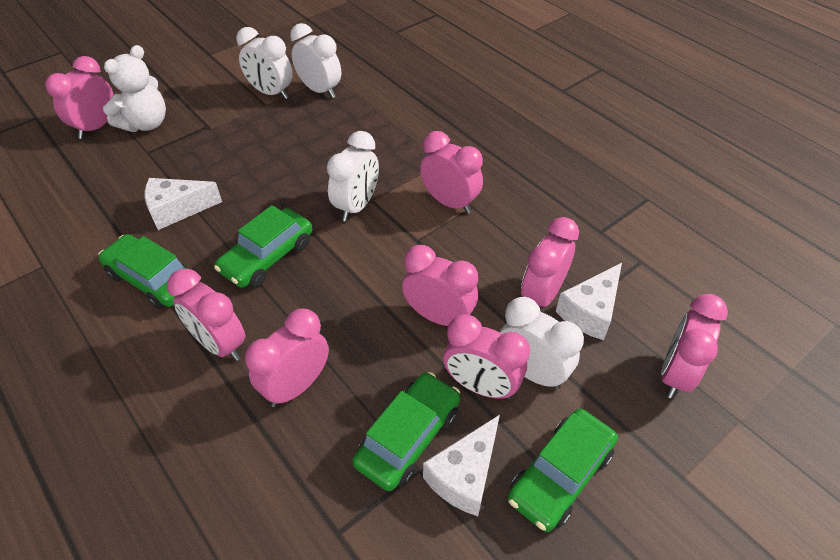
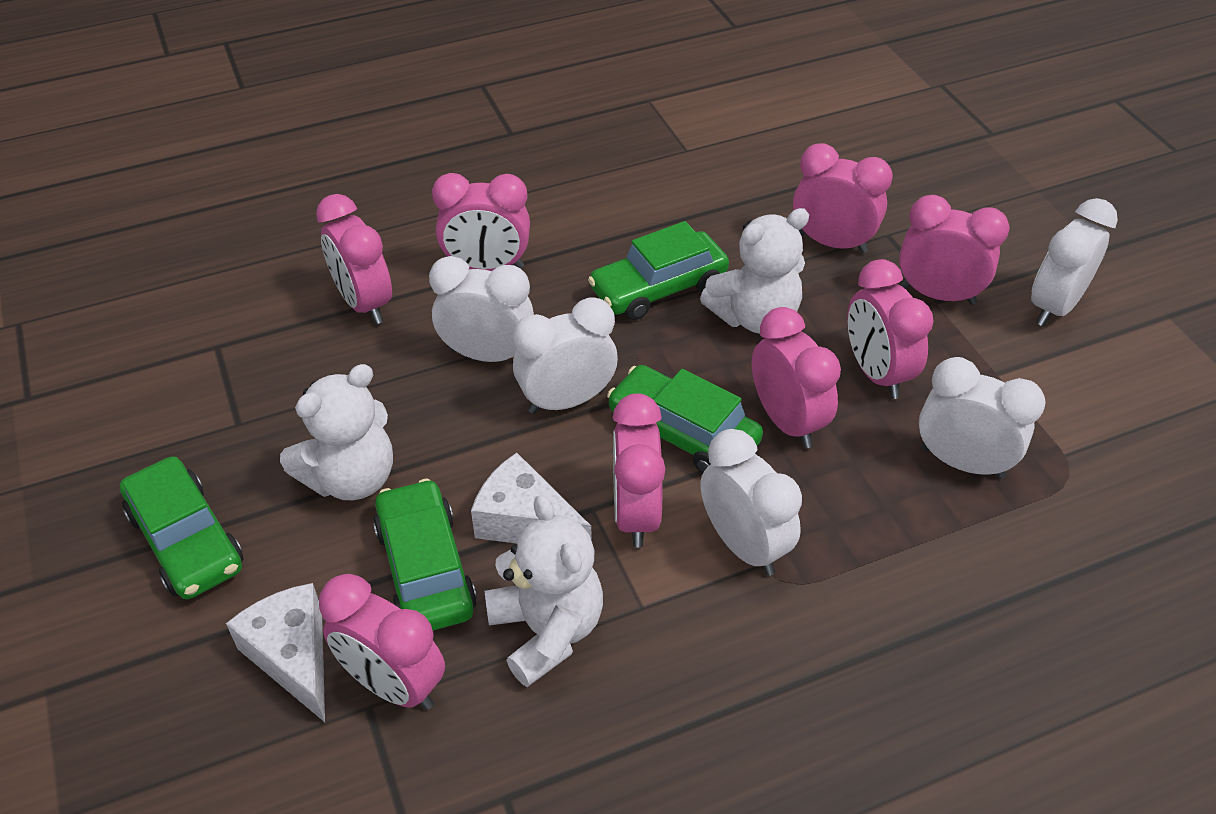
white cheese: 3 -> 2
white clock: 4 -> 5
white teddy bear: 1 -> 3

